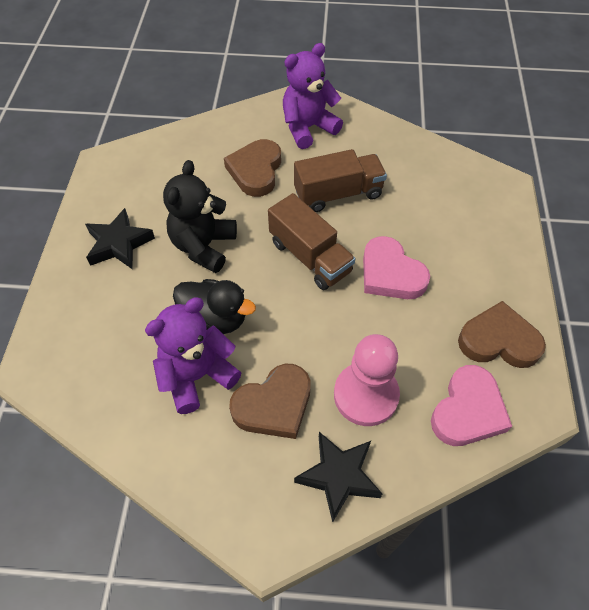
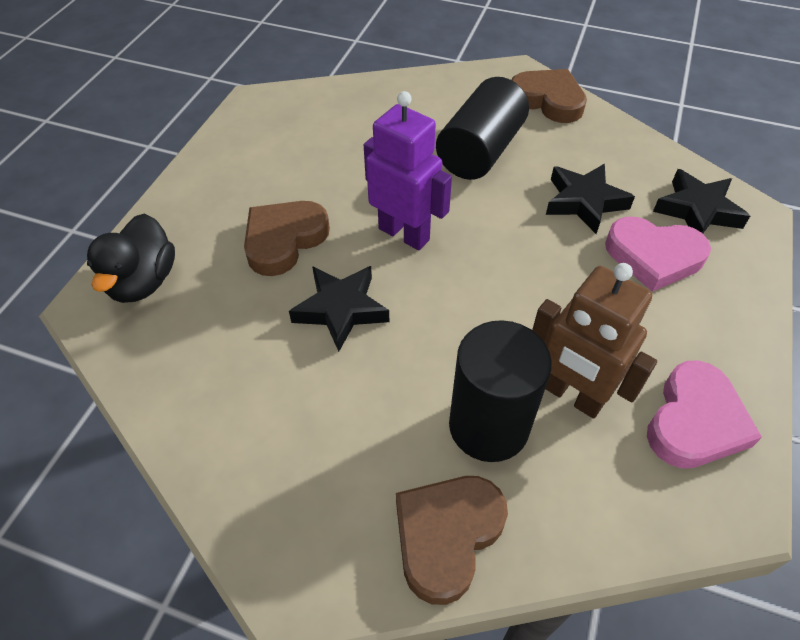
black cylinder: 0 -> 2
black star: 2 -> 3
black teddy bear: 1 -> 0
brown robot: 0 -> 1
brown truck: 2 -> 0
pink pawn: 1 -> 0
purple robot: 0 -> 1
purple teddy bear: 2 -> 0

